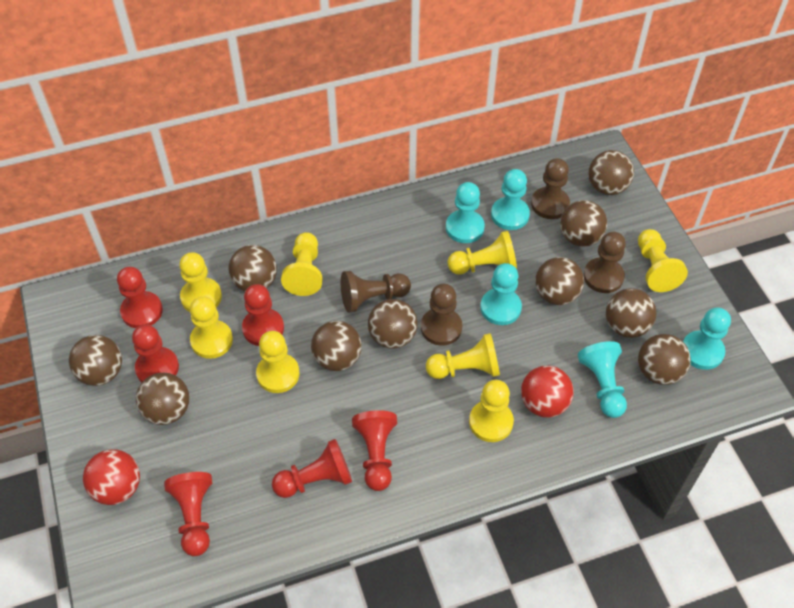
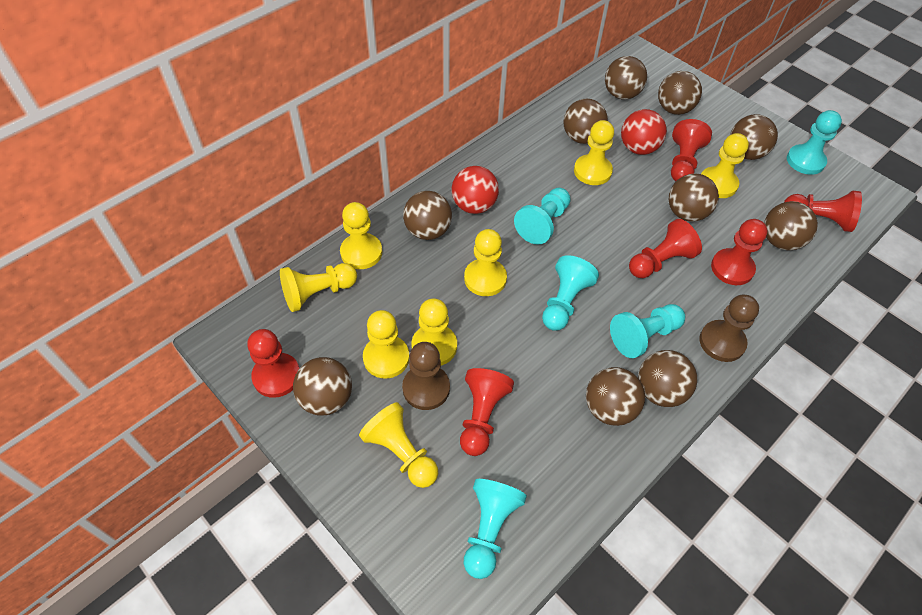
brown pawn: 4 -> 2

